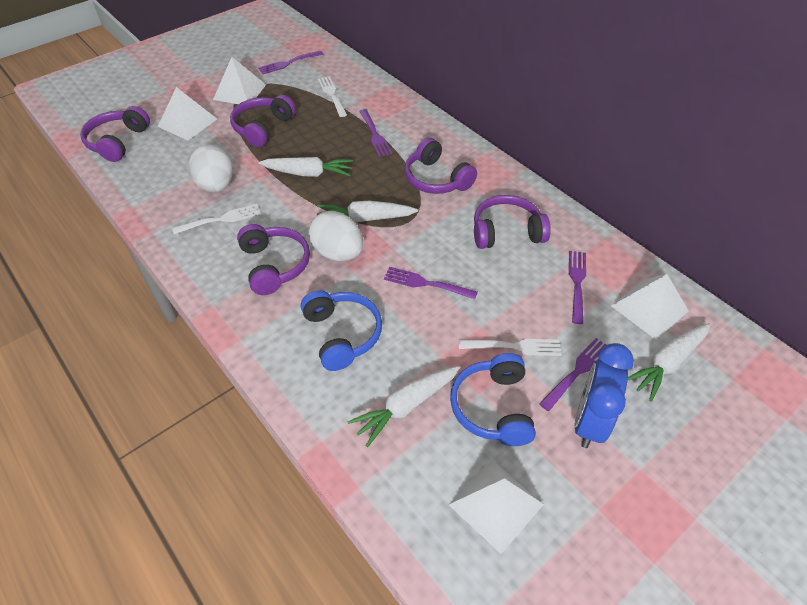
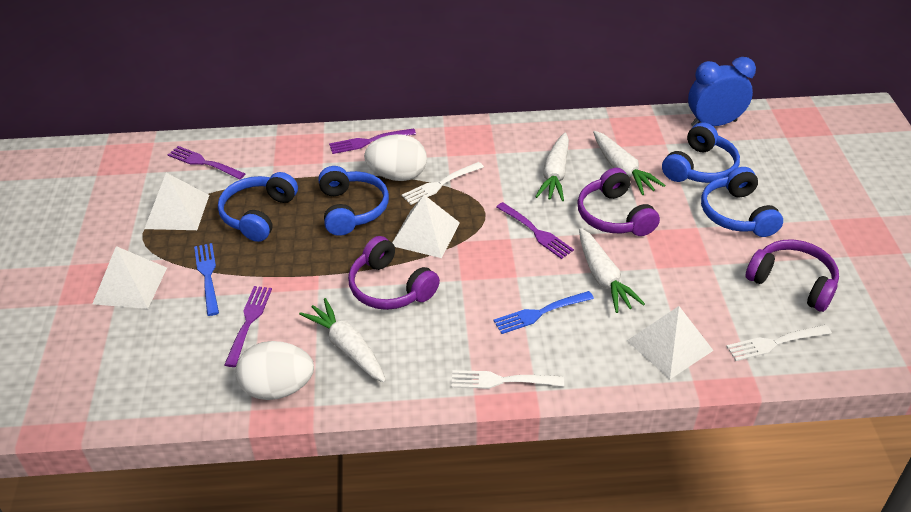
blue fork: 0 -> 2
blue headphones: 2 -> 4
purple fork: 5 -> 4
purple headphones: 5 -> 3

